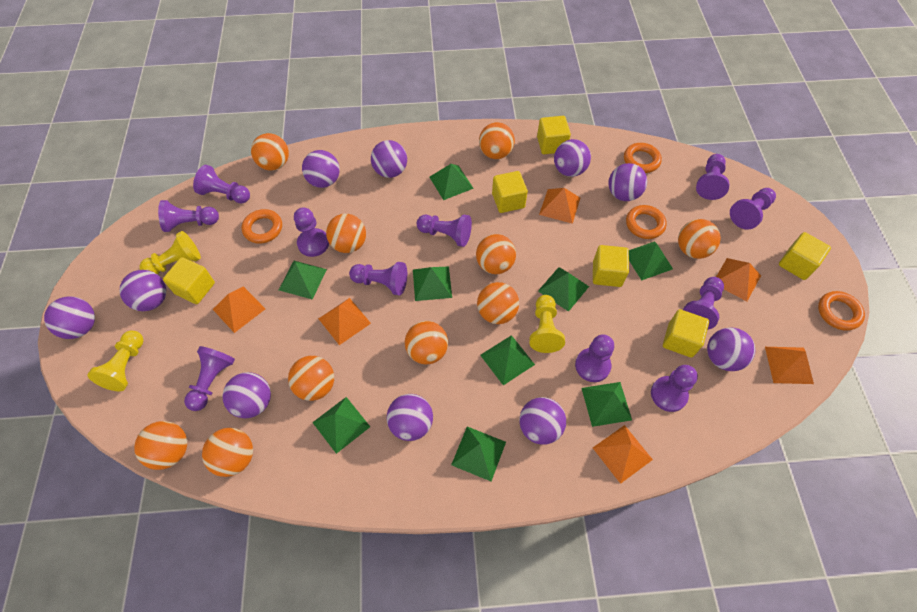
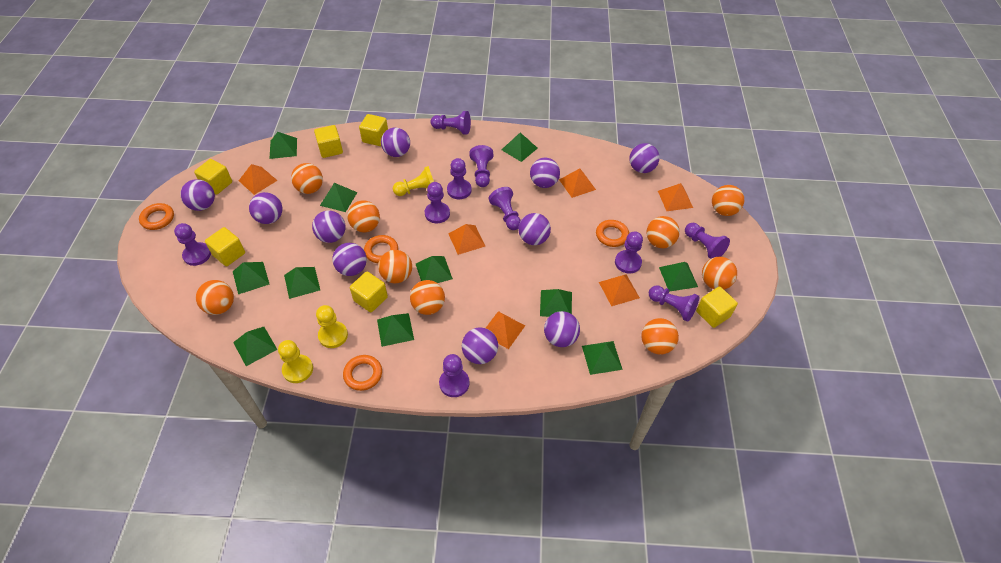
green pyramid: 9 -> 11
orange ball: 10 -> 9
purple pawn: 11 -> 10

